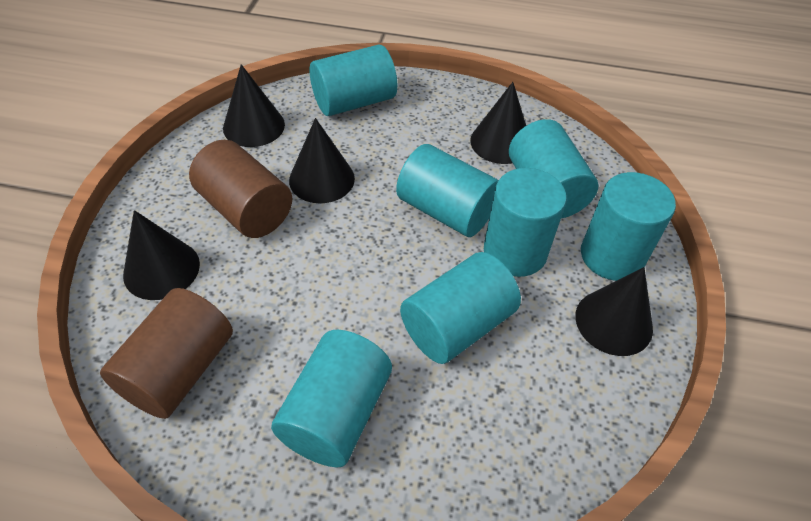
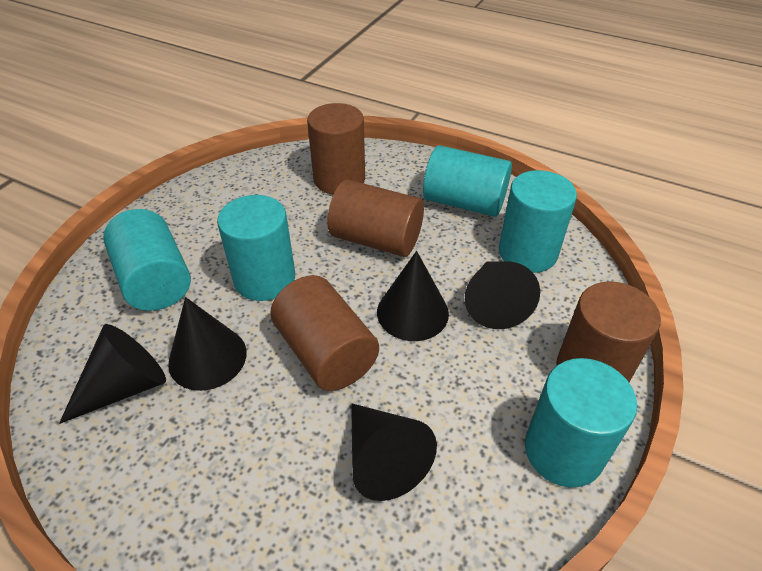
brown cylinder: 2 -> 4
turquoise cylinder: 7 -> 5

